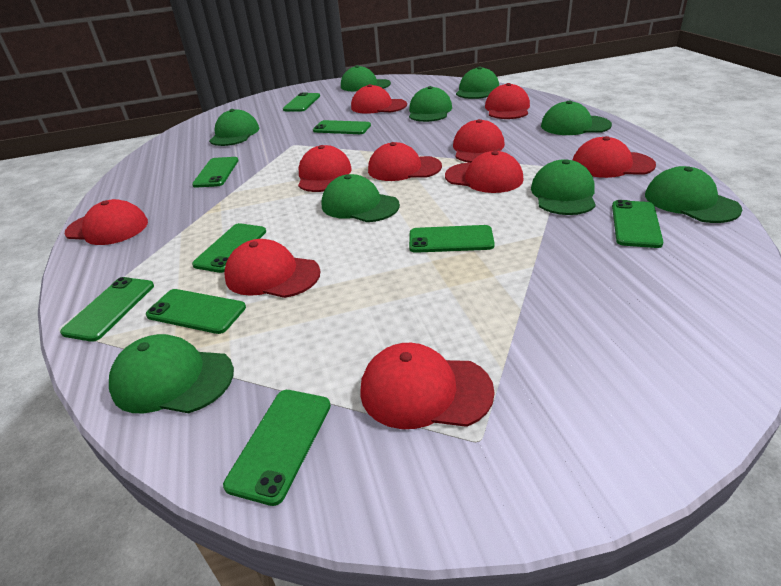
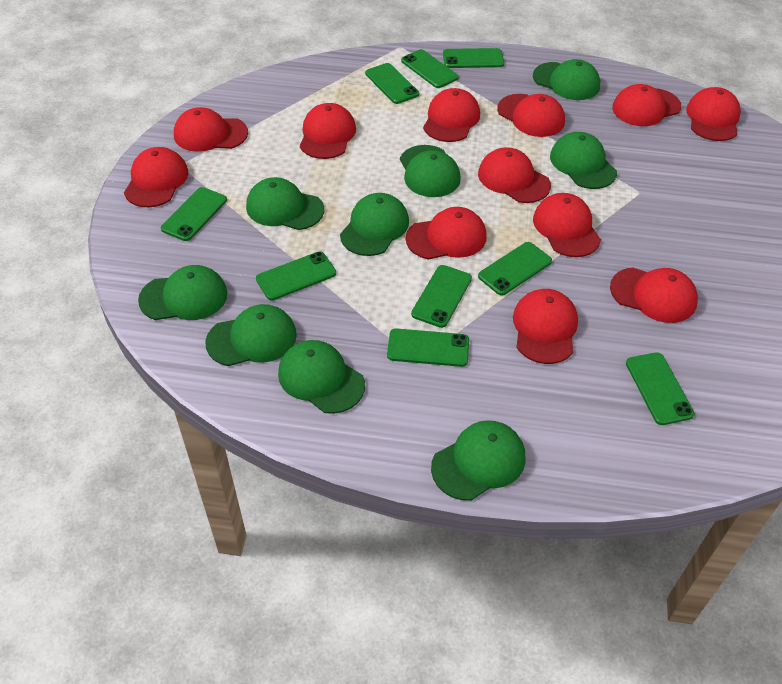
red cap: 10 -> 12

